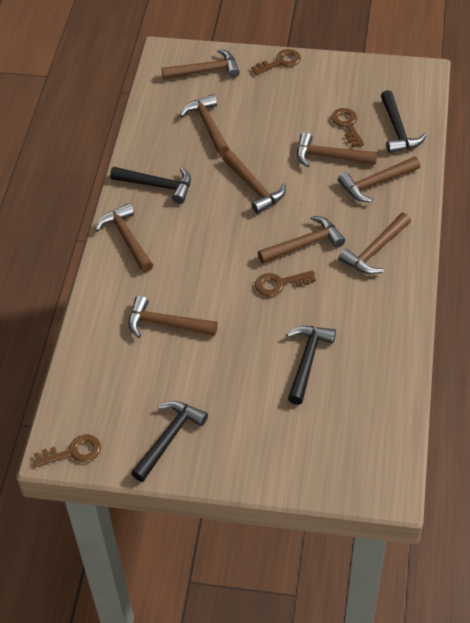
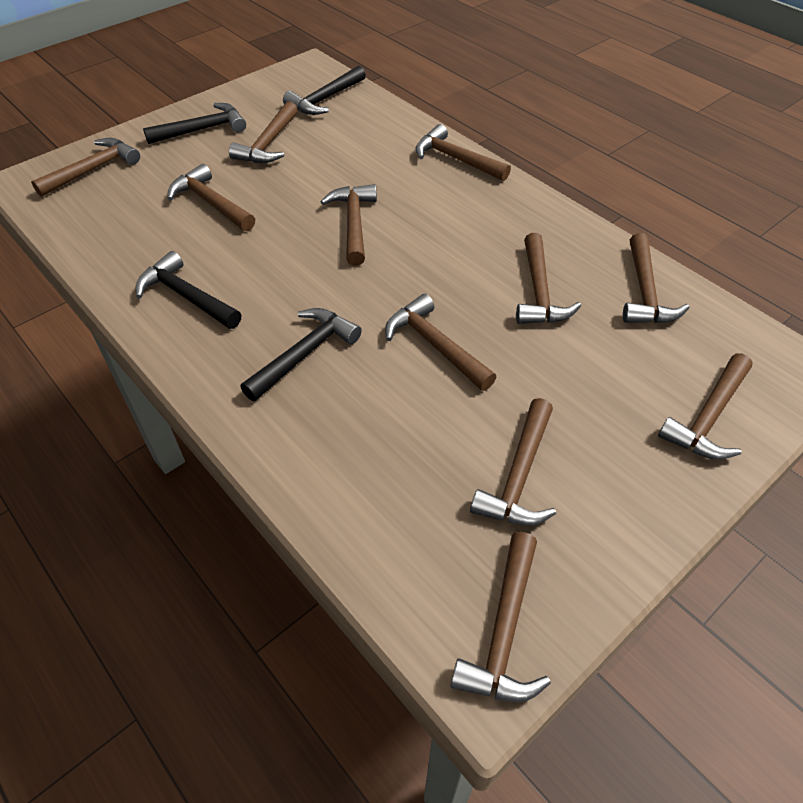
brown hammer: 9 -> 11
brown key: 4 -> 0

